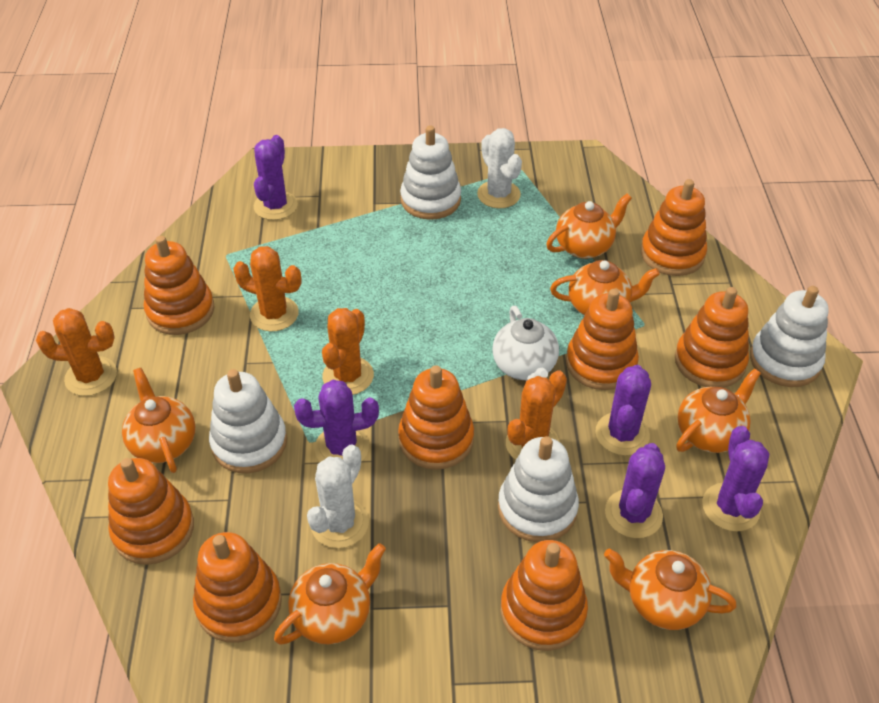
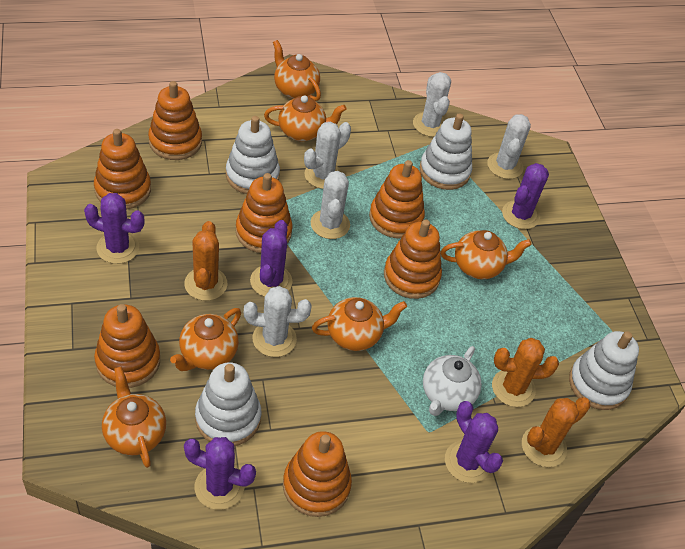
orange cactus: 4 -> 3
orange stacking toy: 8 -> 7
white cactus: 2 -> 5

